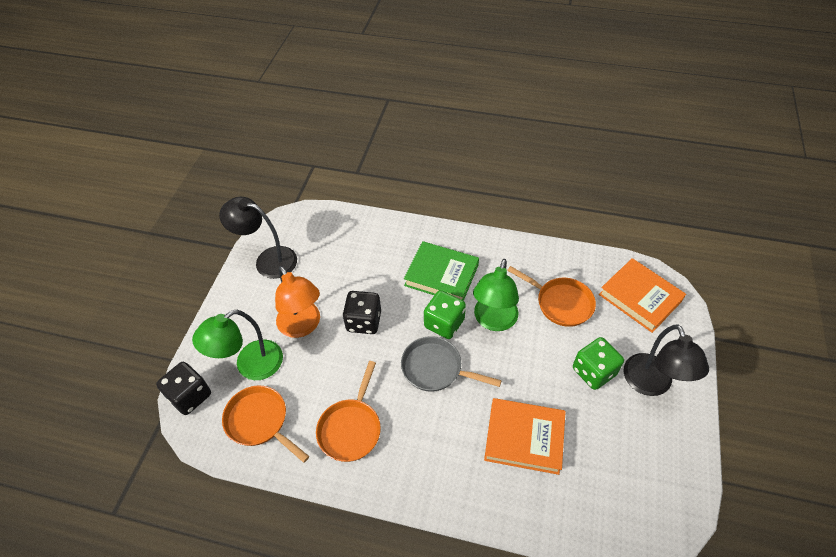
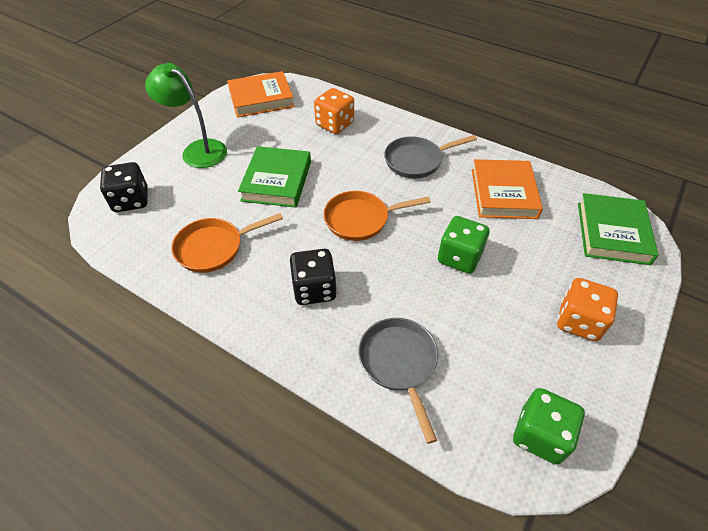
black lamp: 2 -> 0
green book: 1 -> 2
green lamp: 2 -> 1
grey pan: 1 -> 2
orange dice: 0 -> 2
orange lamp: 1 -> 0
orange pan: 3 -> 2

